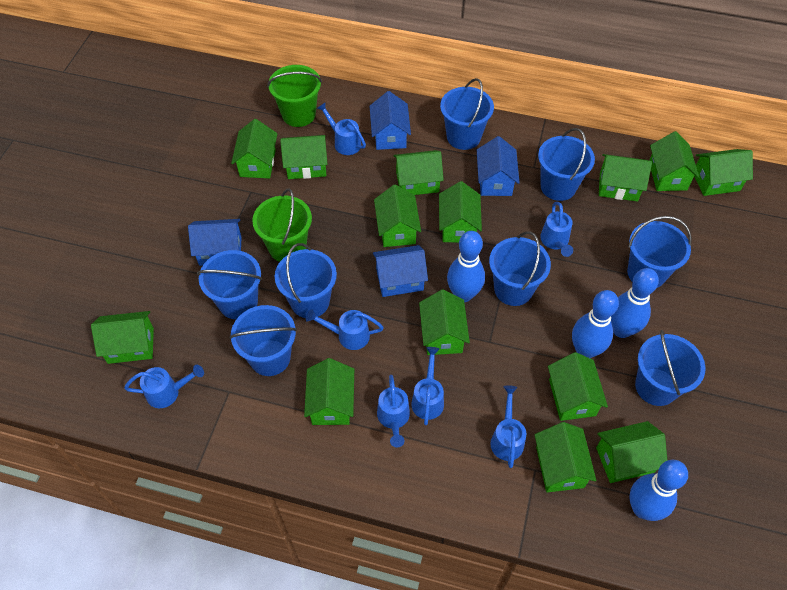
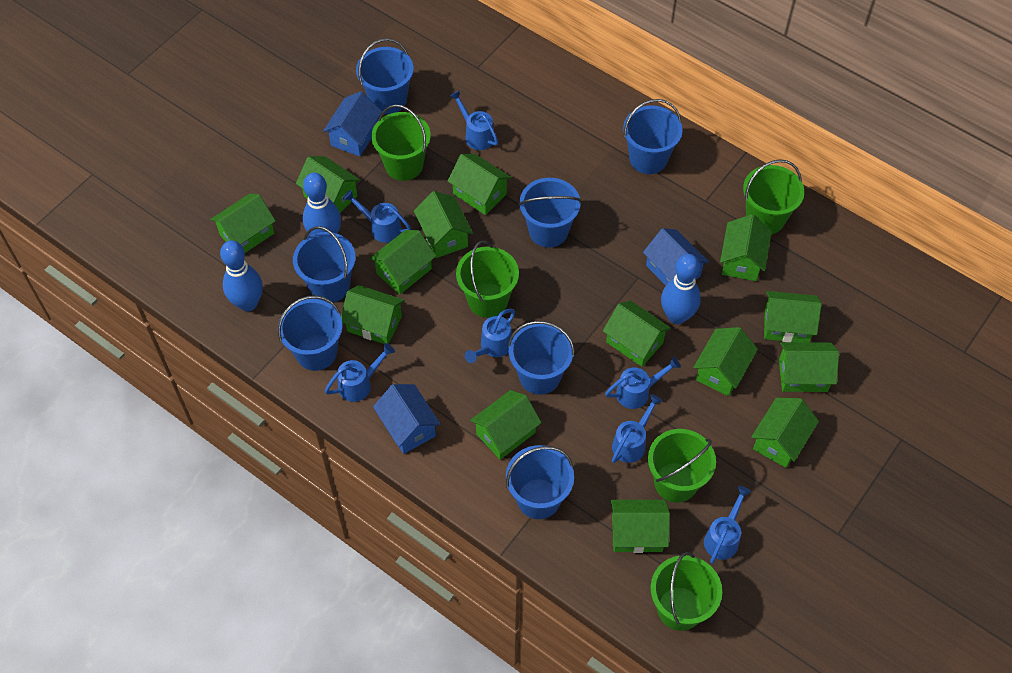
blue bowling pin: 4 -> 3
blue bucket: 8 -> 7
blue house: 4 -> 3
green bucket: 2 -> 5

